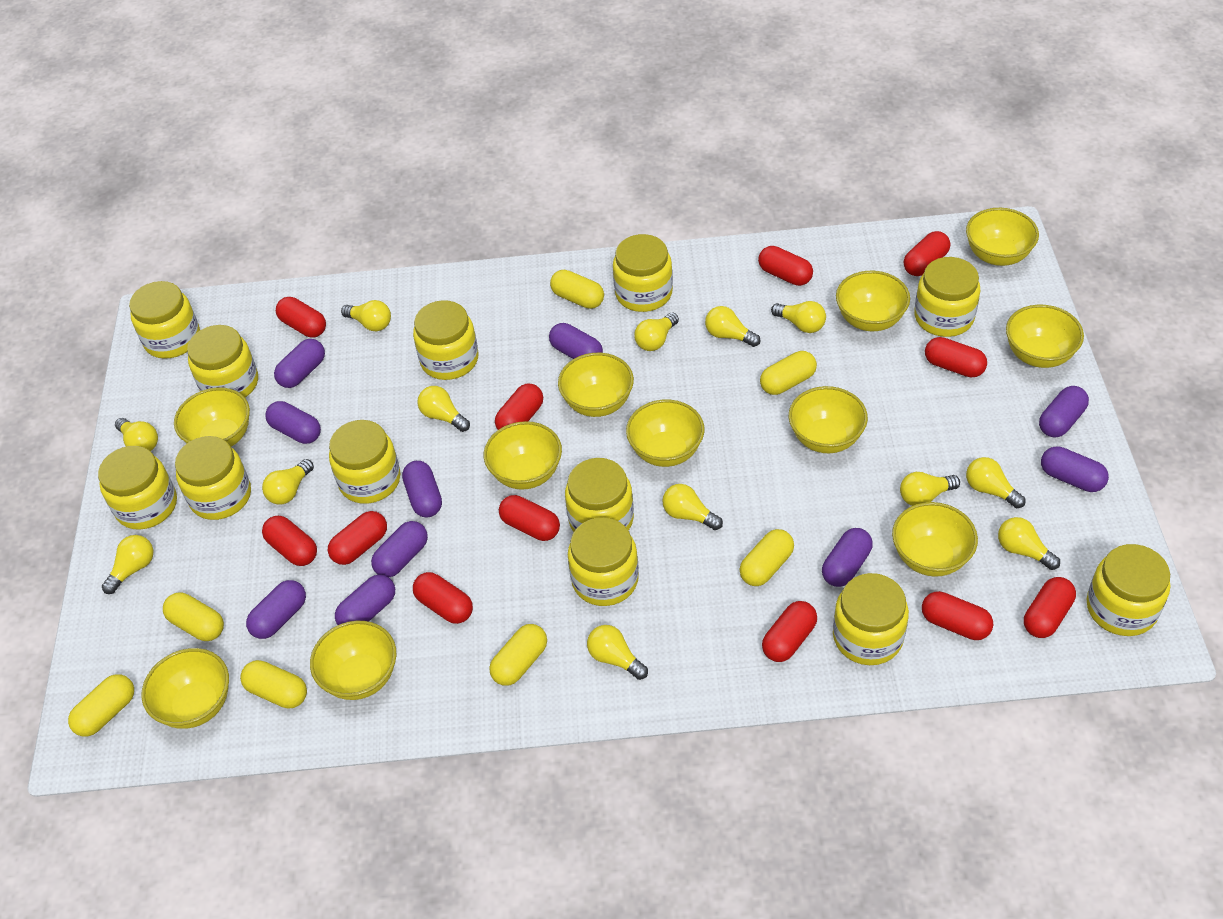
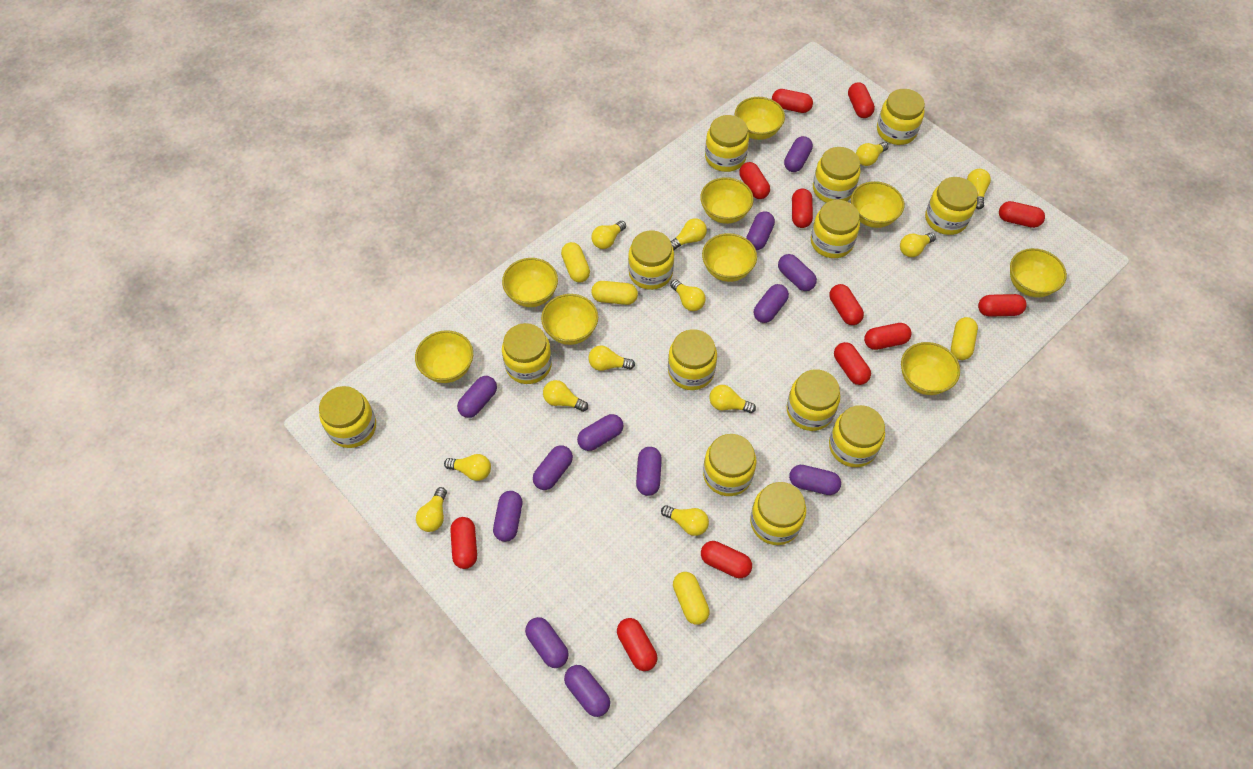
purple capsule: 10 -> 12
yellow bowl: 11 -> 9
yellow capsule: 7 -> 4
yellow jar: 12 -> 13
yellow light bulb: 13 -> 12

